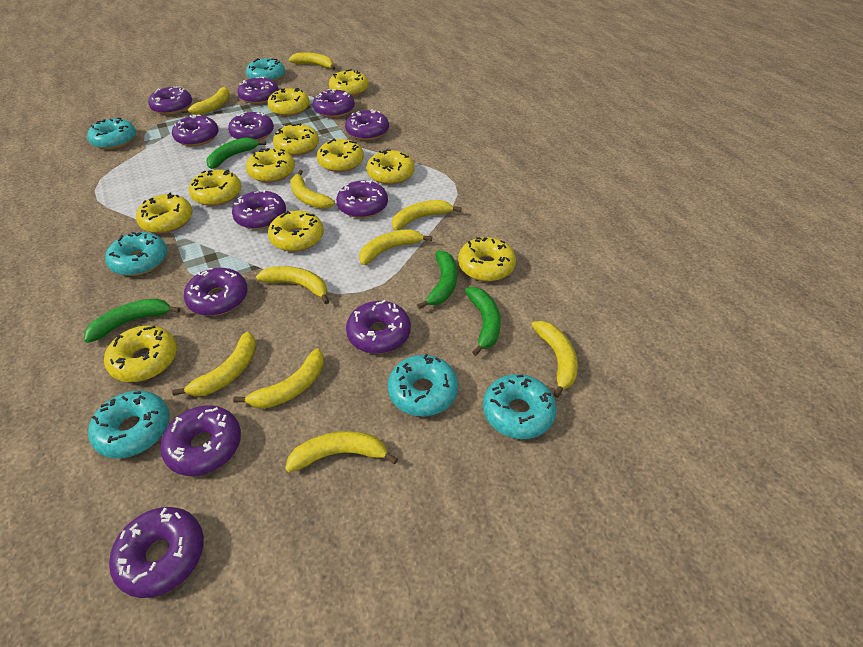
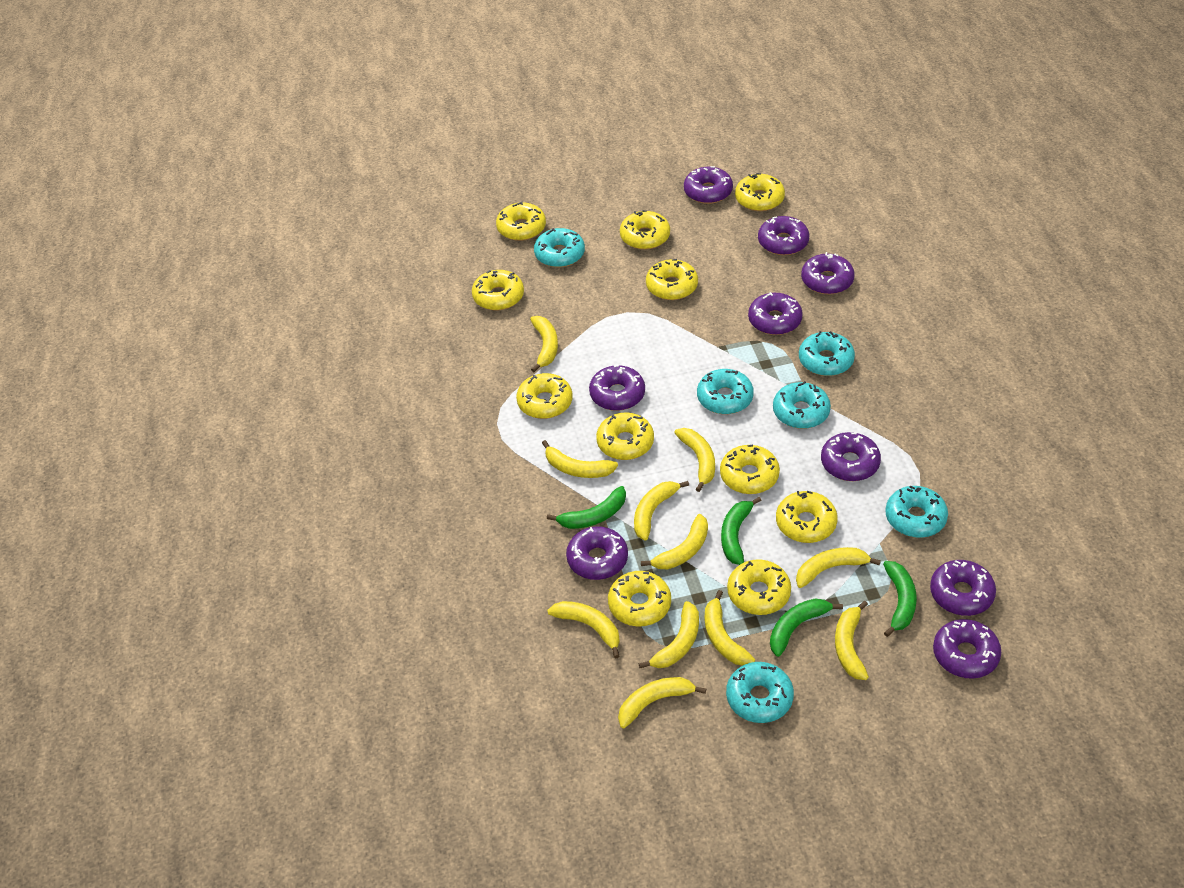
purple donut: 12 -> 9
yellow banana: 10 -> 11

